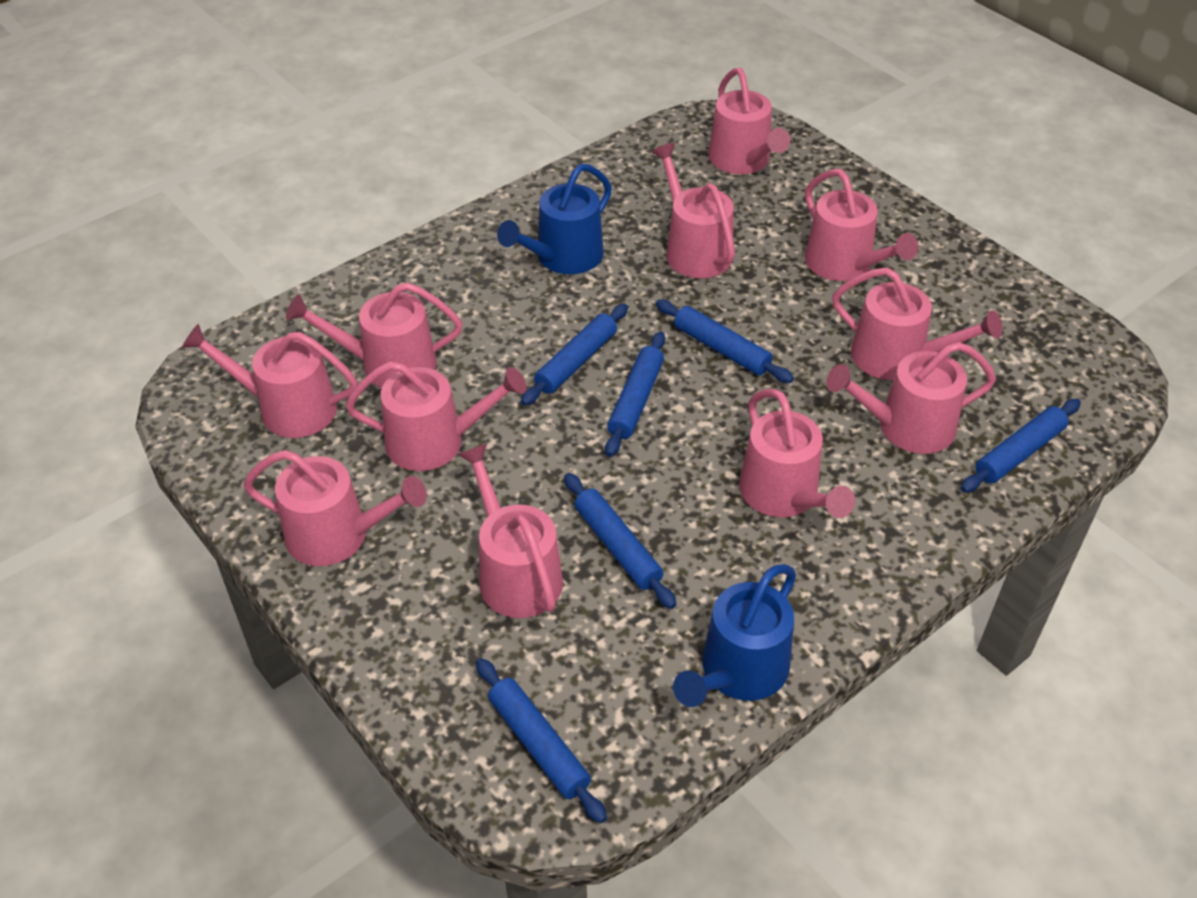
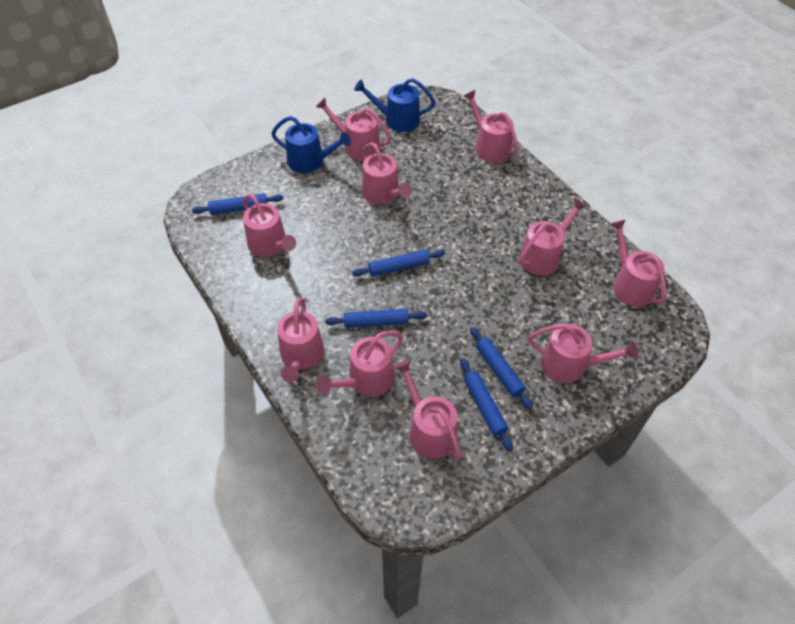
blue rolling pin: 6 -> 5
pink watering can: 11 -> 10

